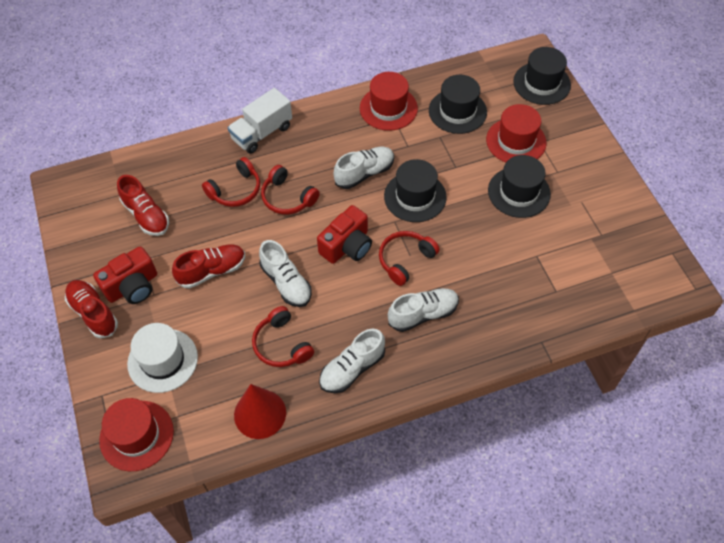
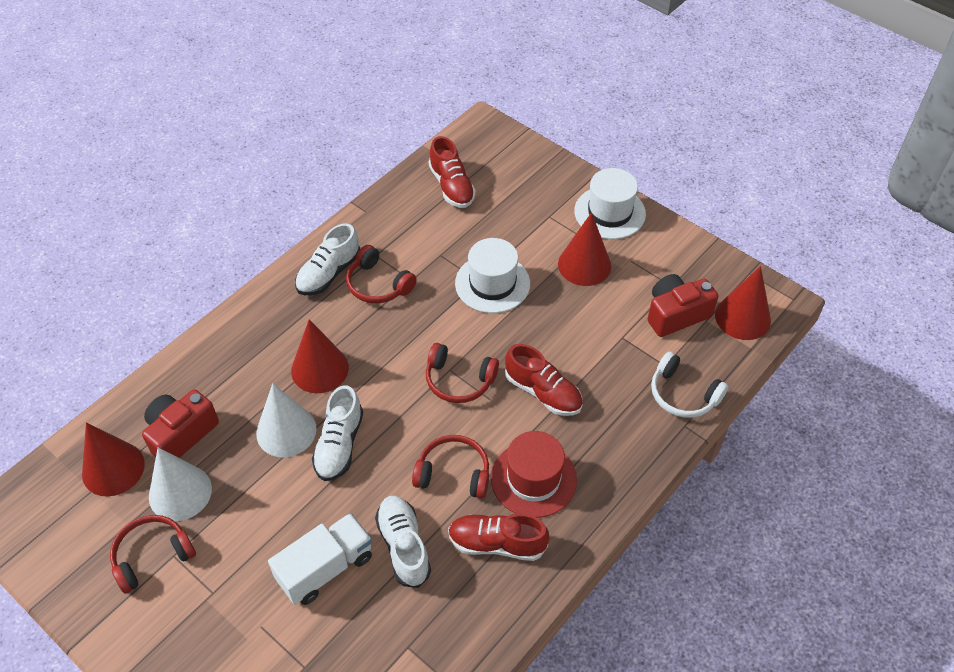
black hat: 4 -> 0
red cone: 1 -> 4
red hat: 3 -> 1
white cone: 0 -> 2
white hat: 1 -> 2
white headphones: 0 -> 1
white shoe: 4 -> 3

